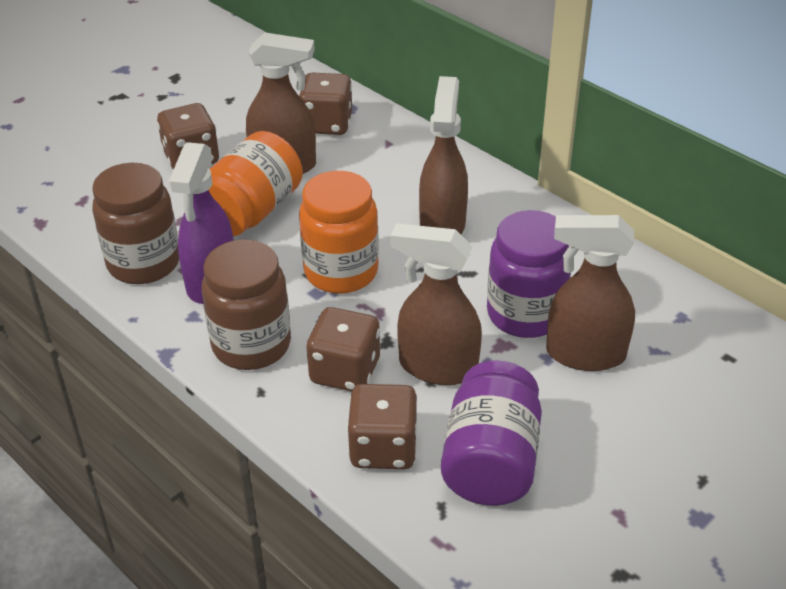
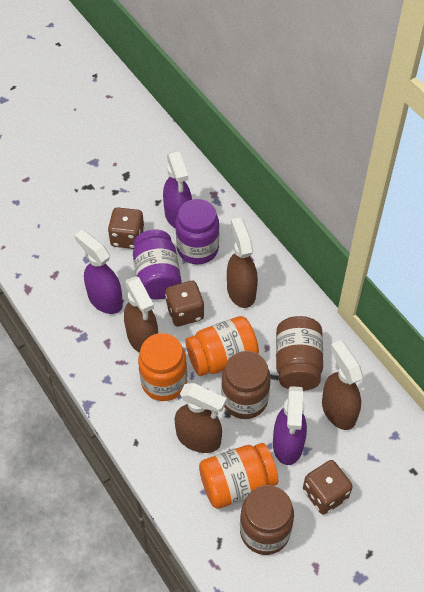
brown dice: 4 -> 3
brown jar: 2 -> 3
orange jar: 2 -> 3
purple spray bottle: 1 -> 3

